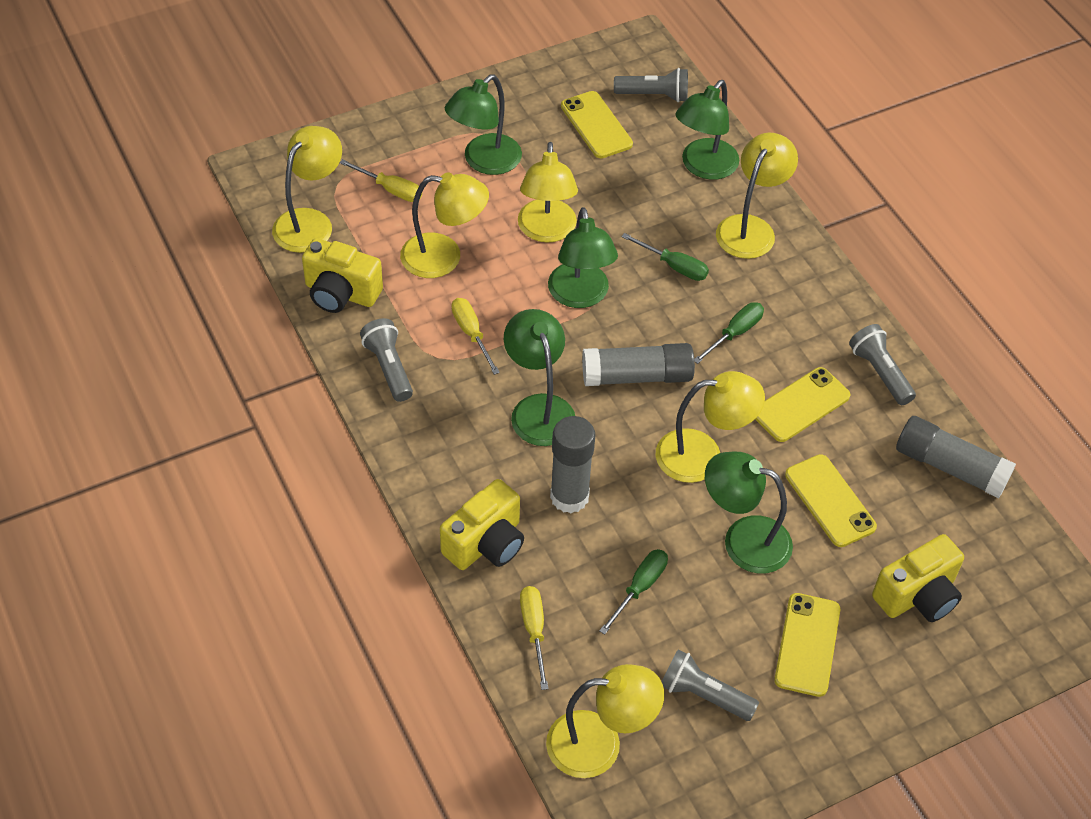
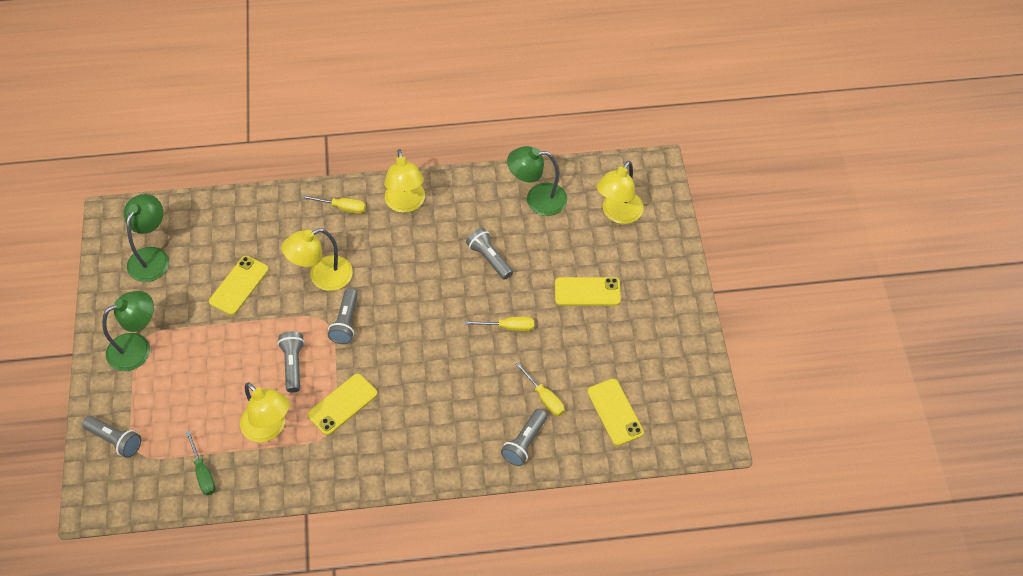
green lamp: 5 -> 3
green screwdriver: 3 -> 1
grey flashlight: 4 -> 5
grey glue stick: 3 -> 0
yellow camera: 3 -> 0
yellow lamp: 6 -> 4

